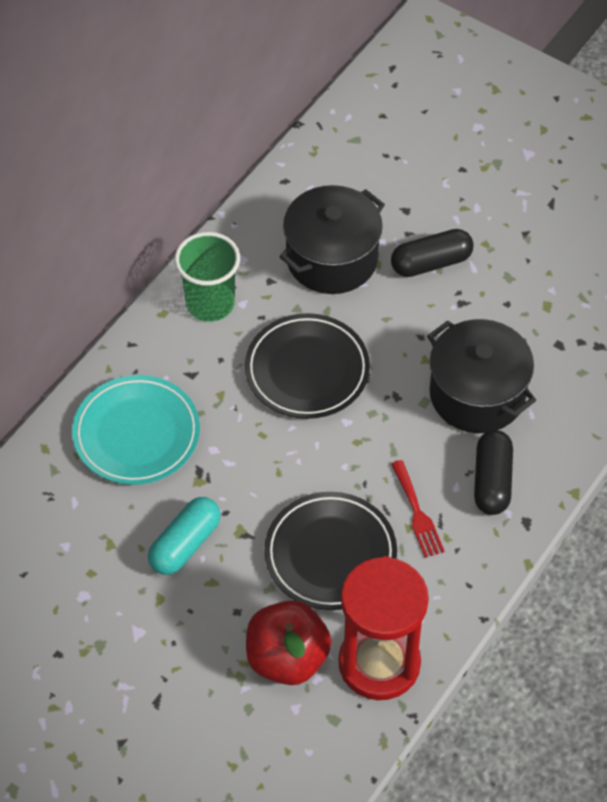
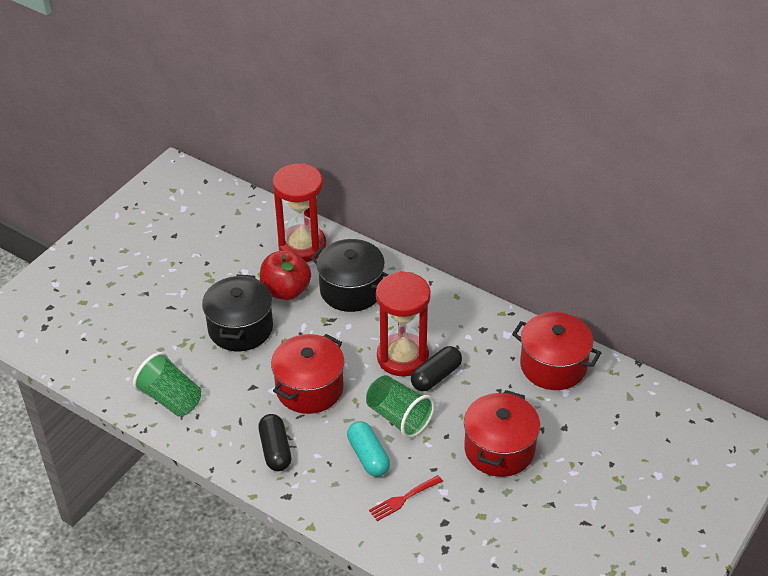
black plate: 2 -> 0
green cup: 1 -> 2
red hourglass: 1 -> 2
red pot: 0 -> 3
turquoise plate: 1 -> 0

